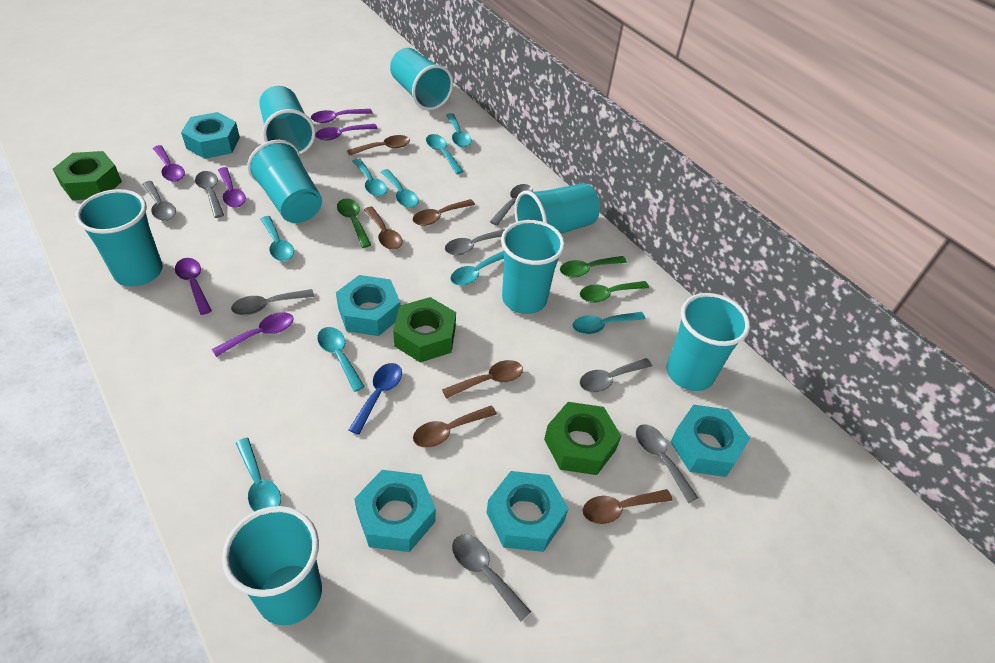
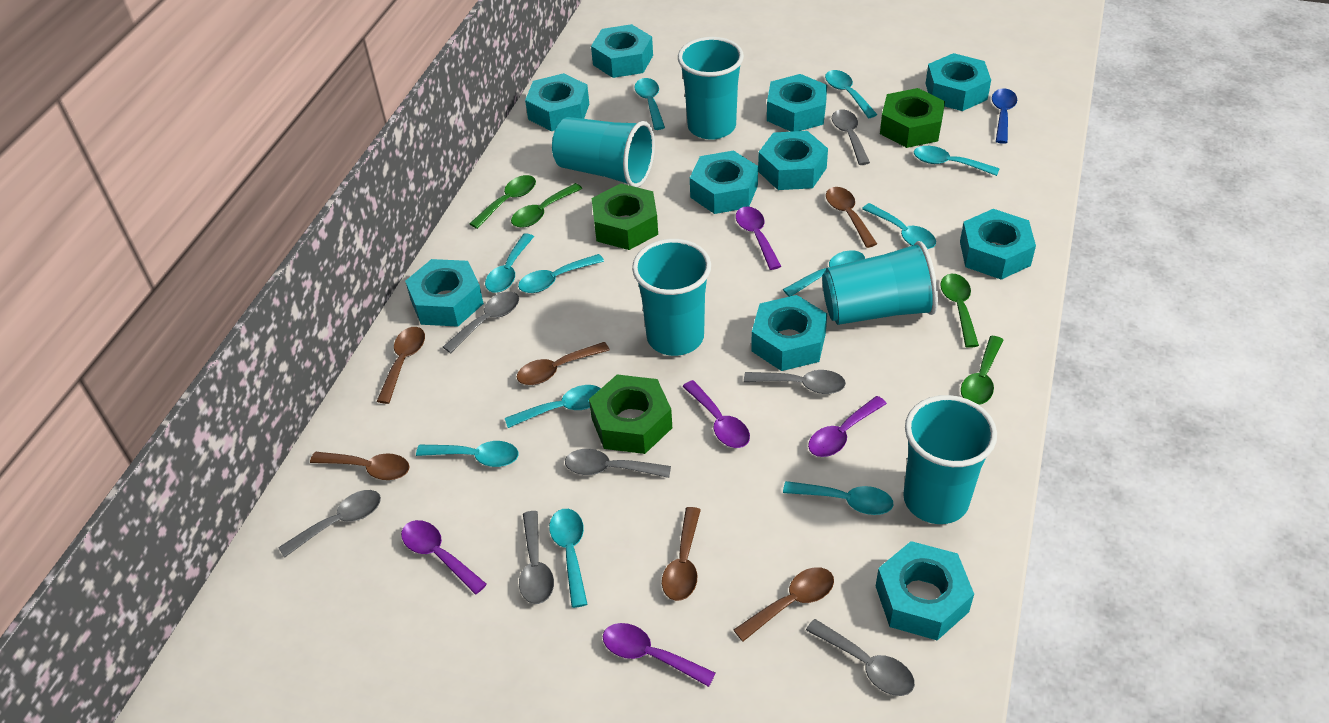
green spoon: 3 -> 4
grey spoon: 8 -> 7
purple spoon: 6 -> 5
turquoise cup: 8 -> 5
turquoise nut: 5 -> 10
turquoise spoon: 9 -> 11

